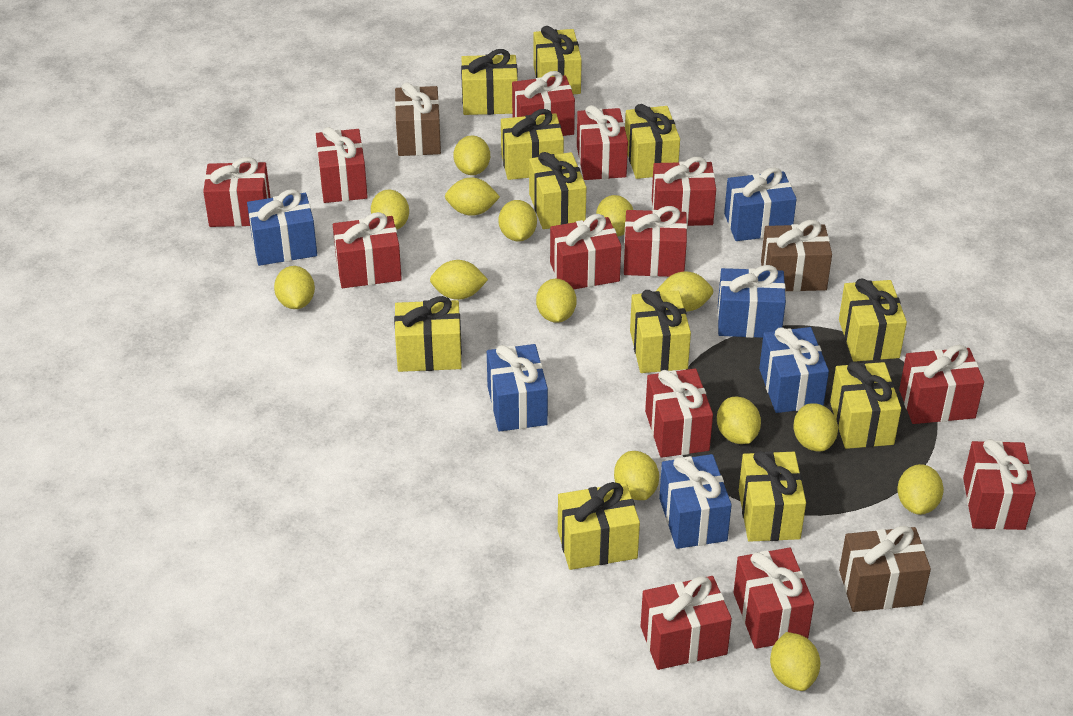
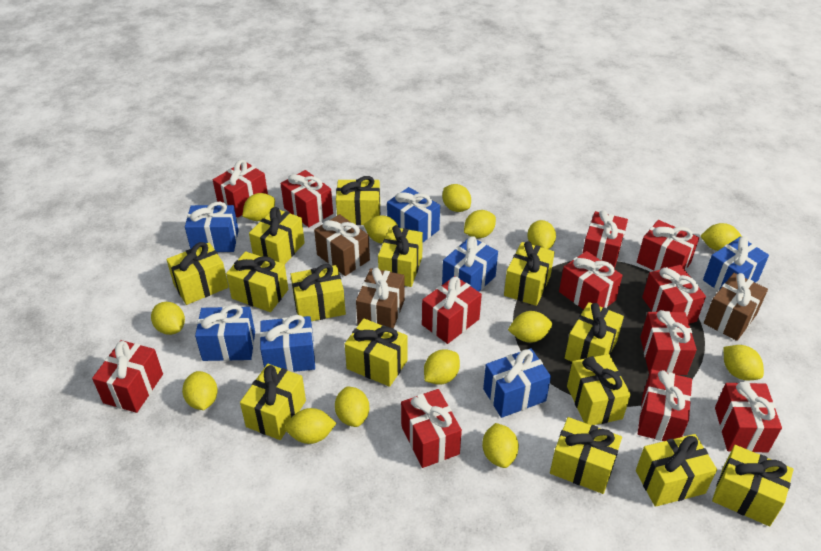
blue gift: 6 -> 7
red gift: 13 -> 12
yellow gift: 11 -> 14

